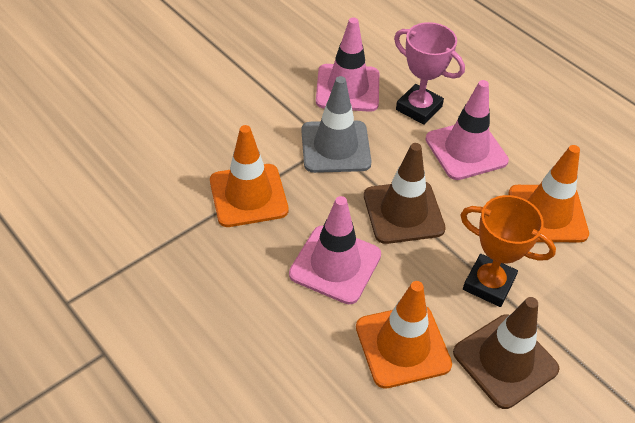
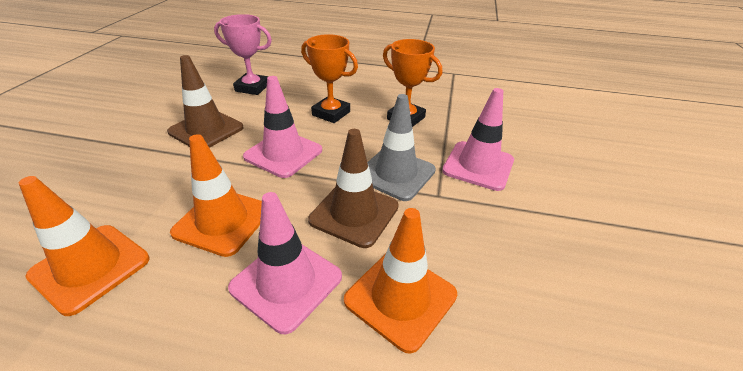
orange trophy: 1 -> 2

